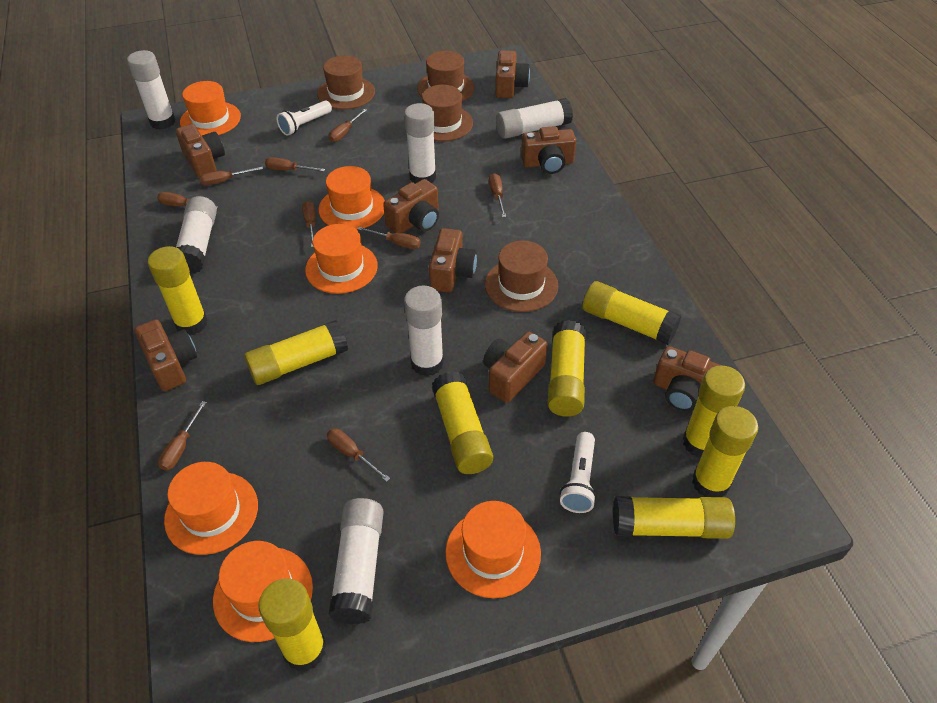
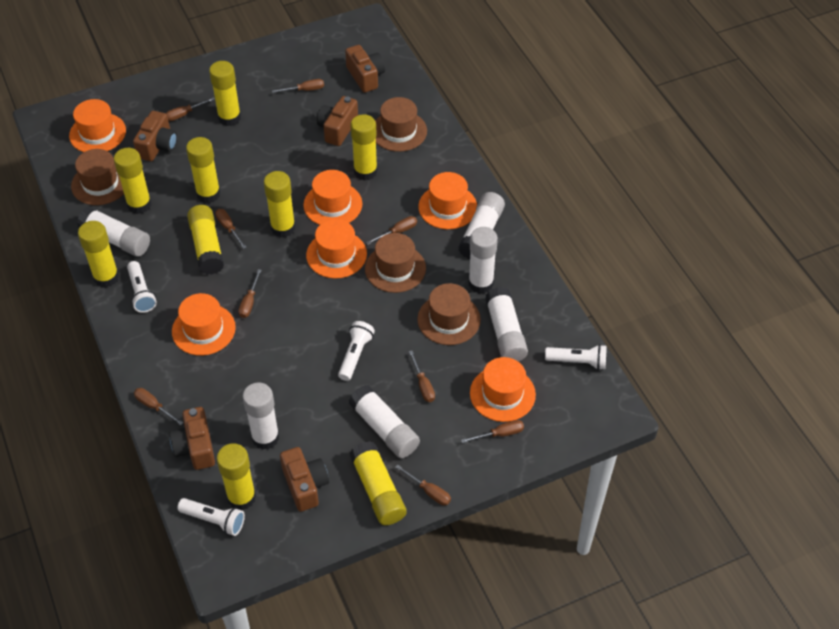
brown camera: 8 -> 5
white flashlight: 2 -> 4

